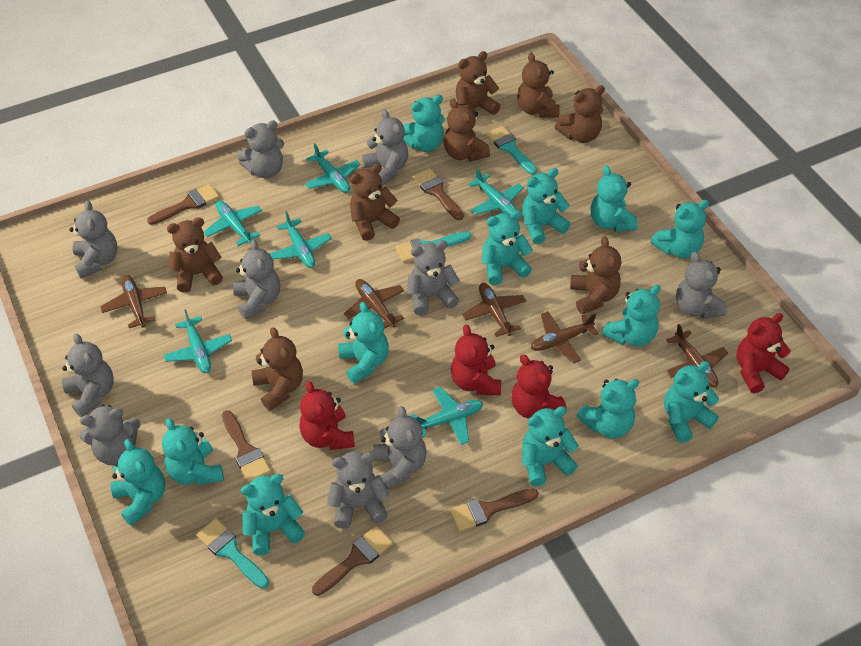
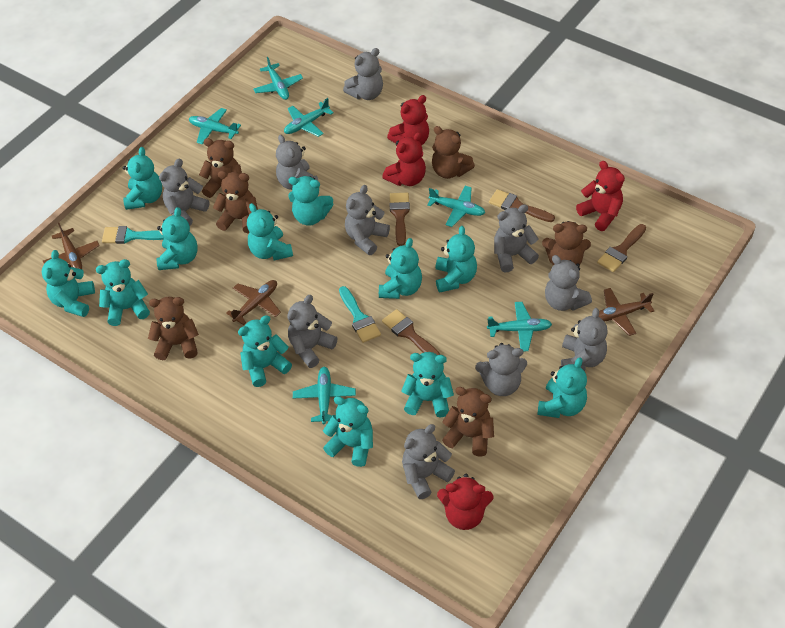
brown brush: 5 -> 4
brown plane: 5 -> 3
brown teddy bear: 8 -> 6
turquoise brush: 3 -> 2
turquoise teddy bear: 13 -> 12

